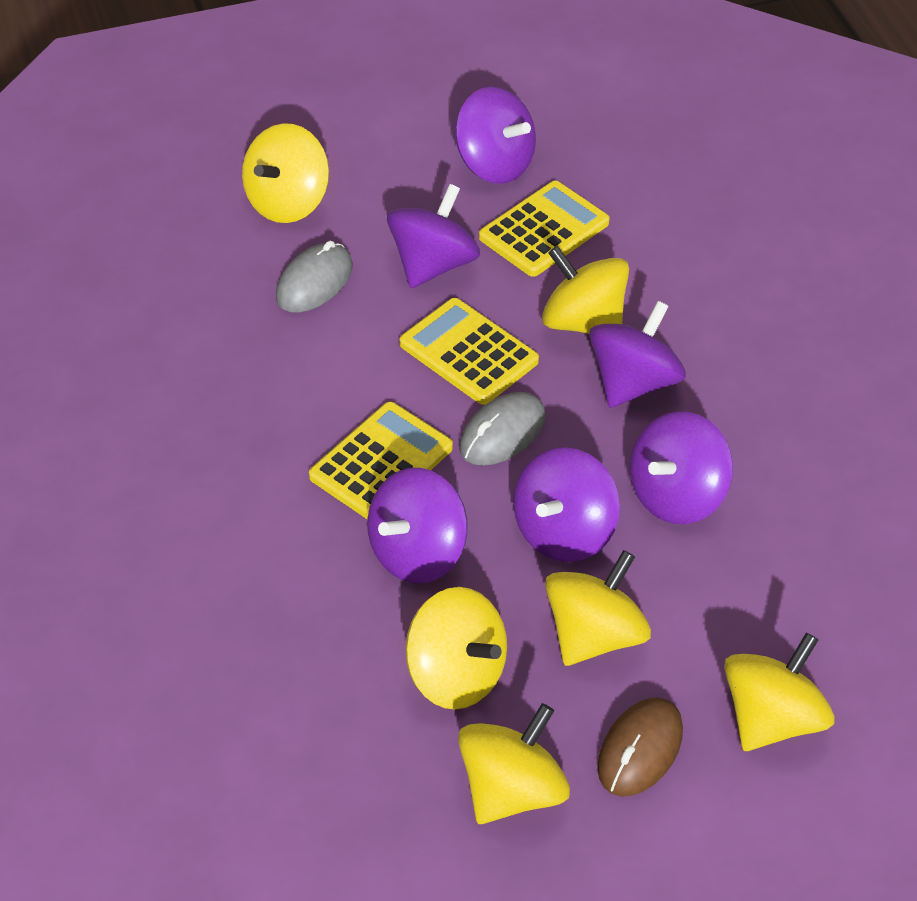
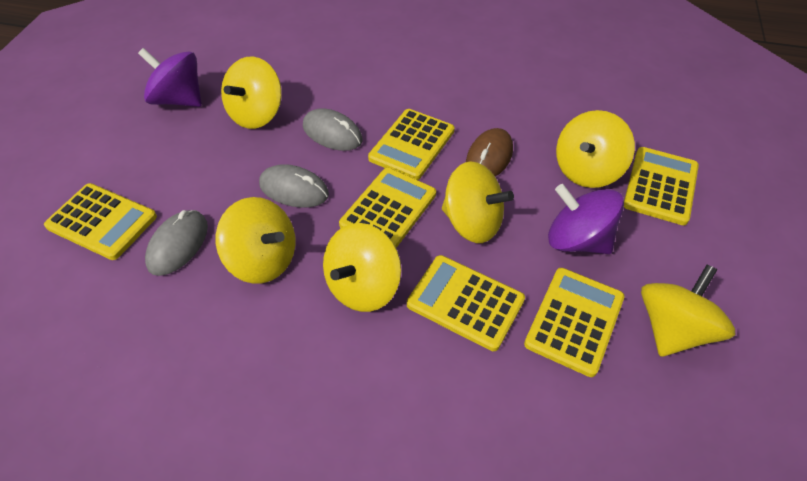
grey mouse: 2 -> 3
purple spinning top: 6 -> 2
yellow calculator: 3 -> 6

